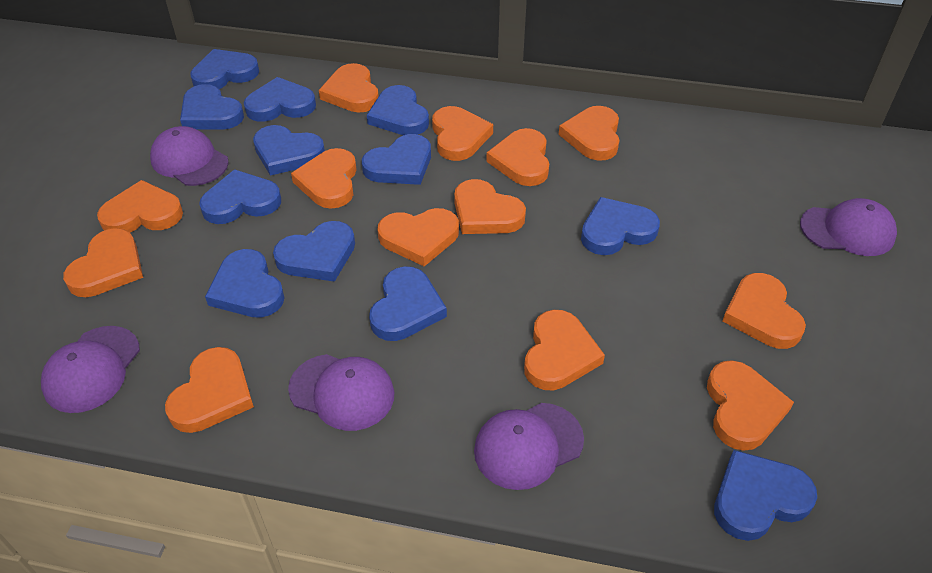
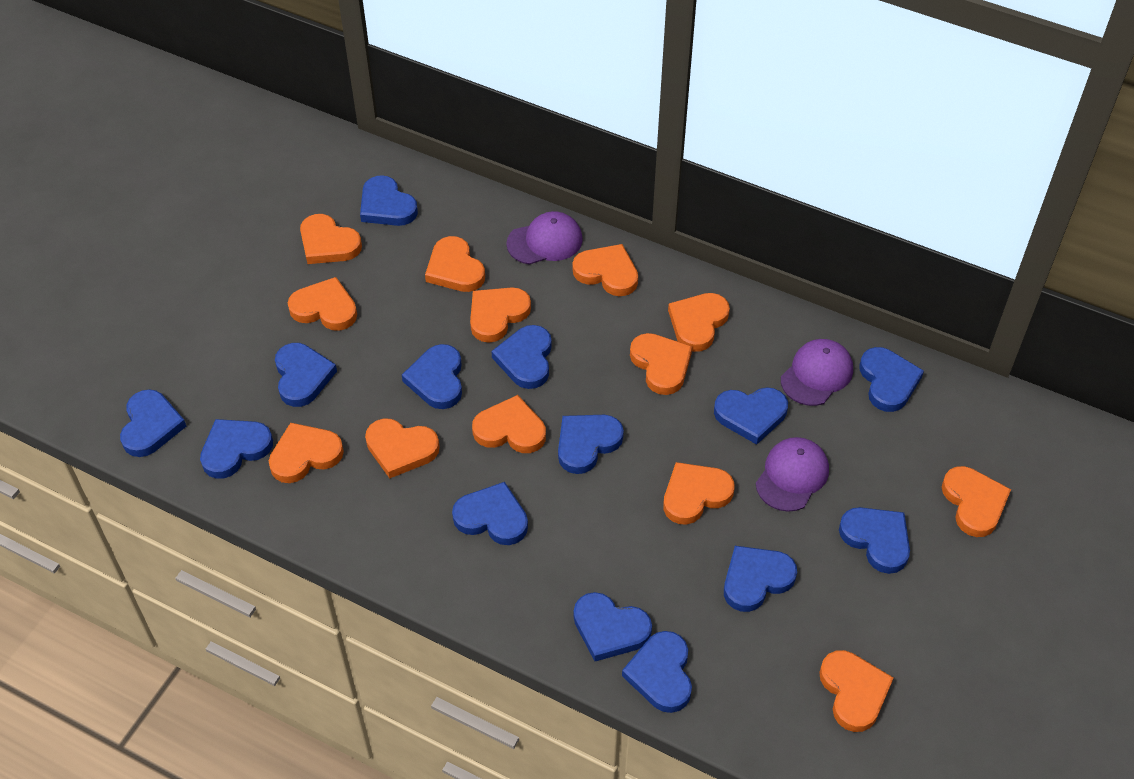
blue heart: 12 -> 14
purple cap: 5 -> 3

